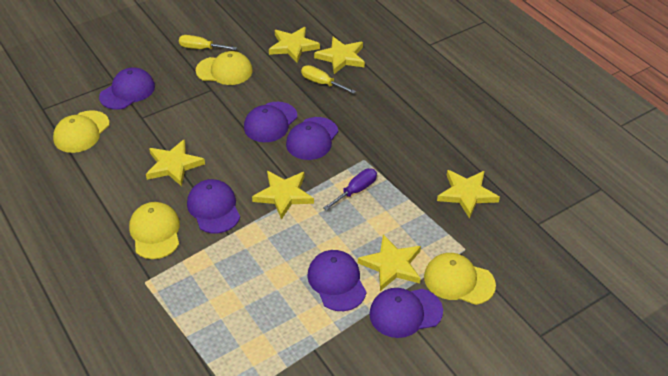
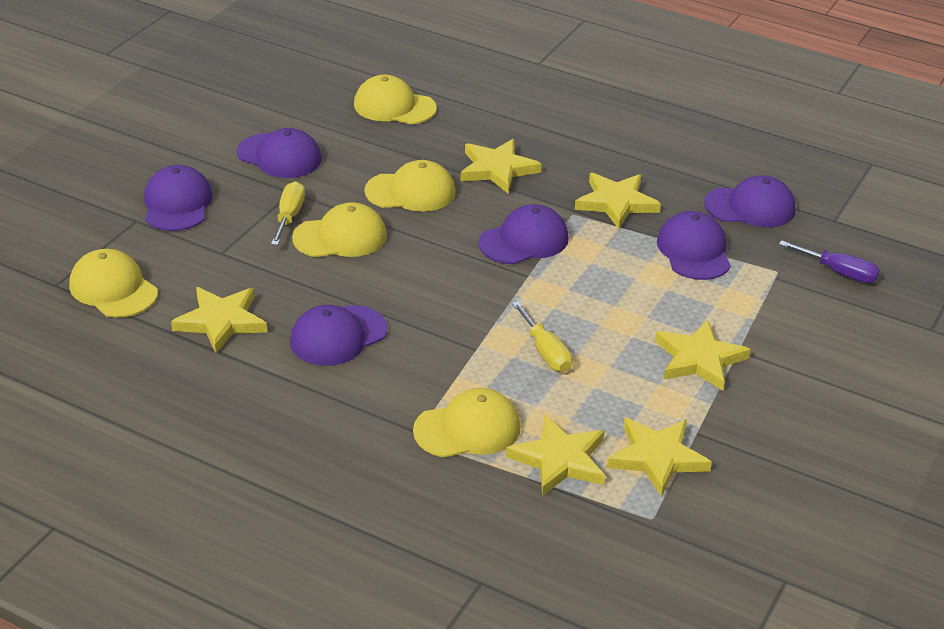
yellow cap: 4 -> 5

